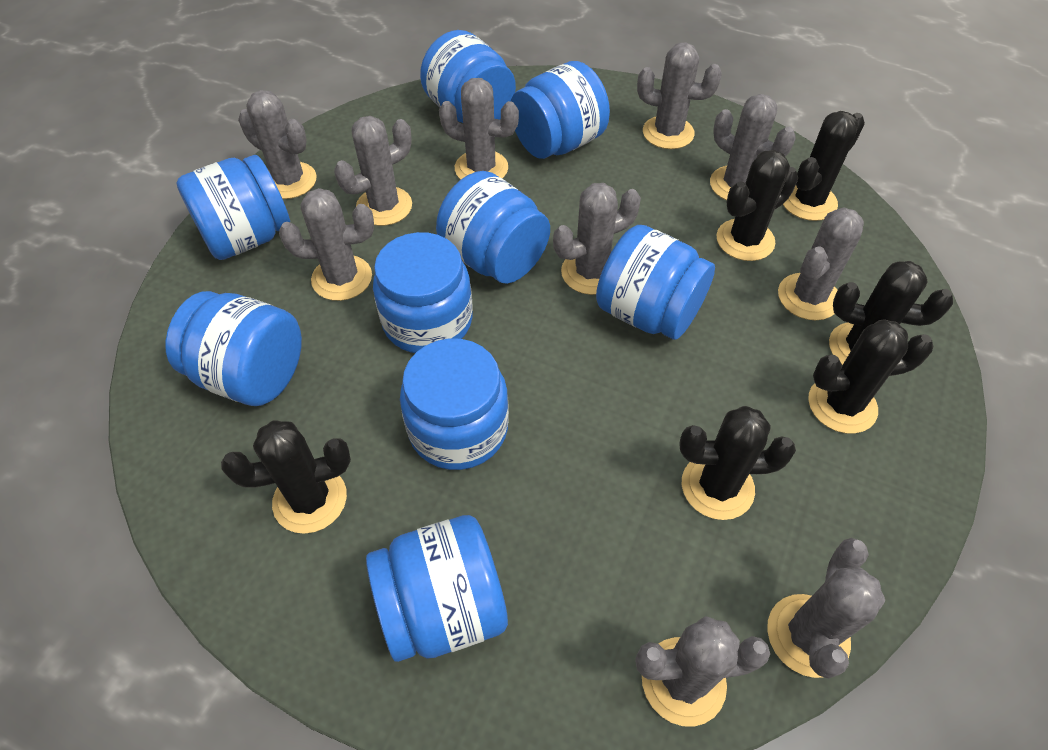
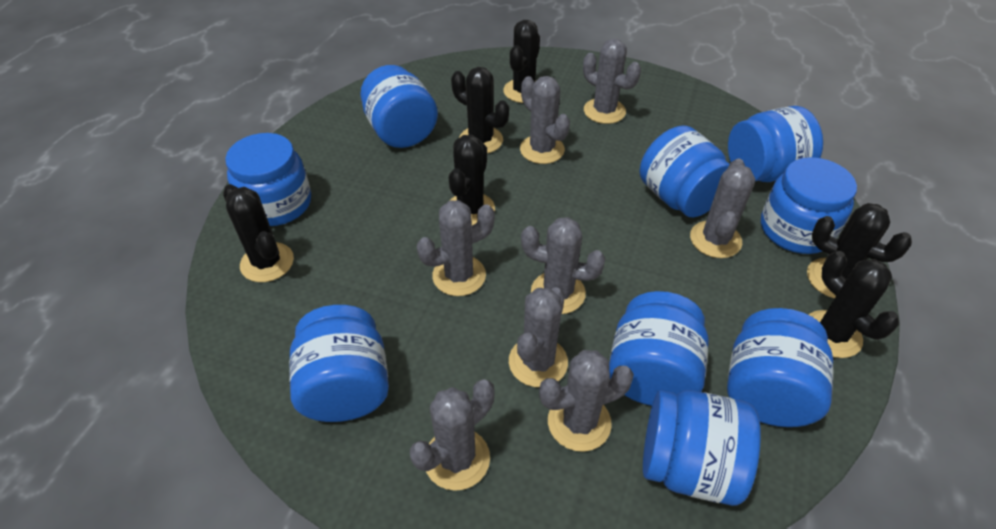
grey cactus: 10 -> 8

